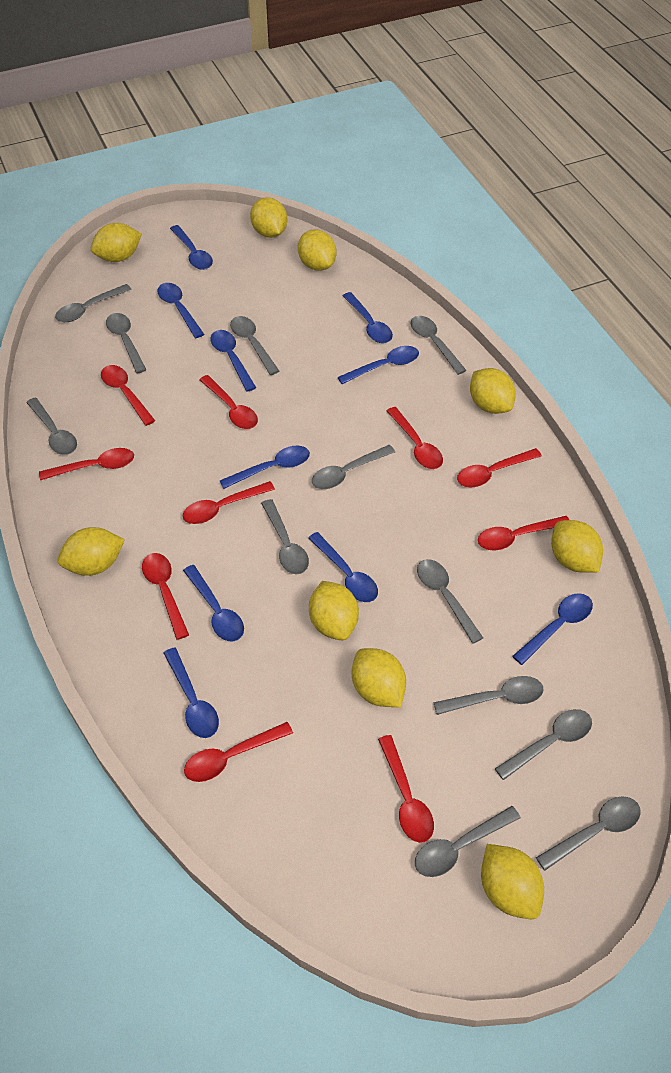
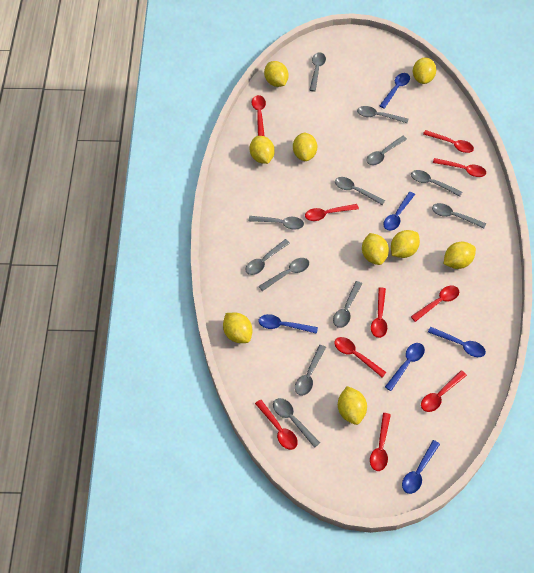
blue spoon: 10 -> 6

